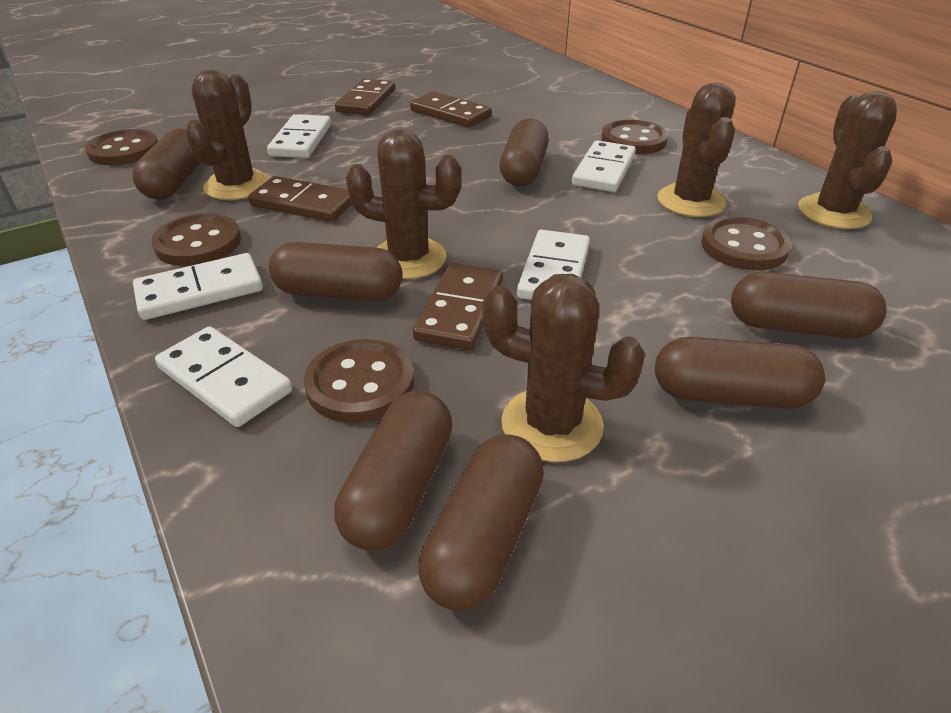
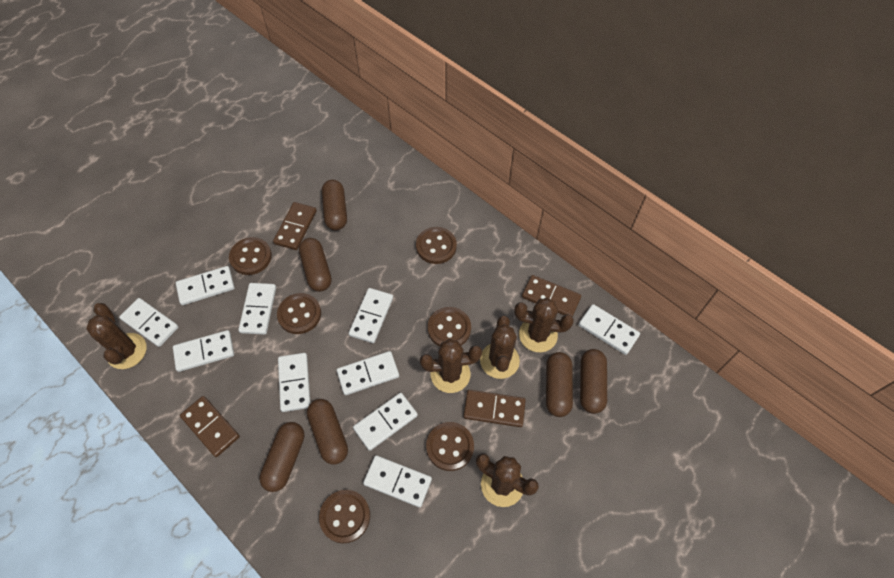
brown button: 5 -> 6
brown capsule: 7 -> 6
white domino: 5 -> 10

